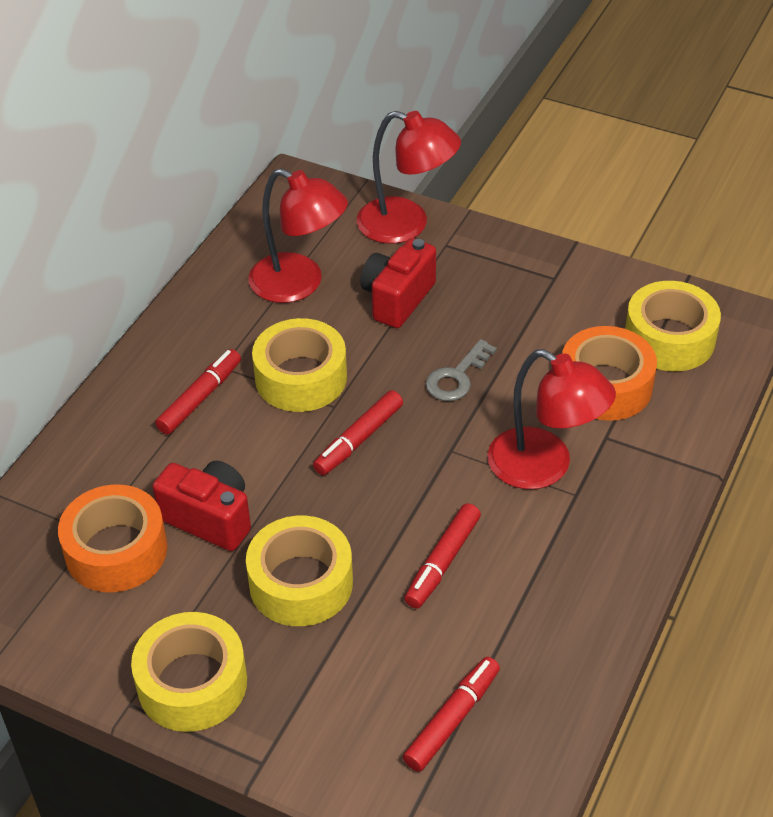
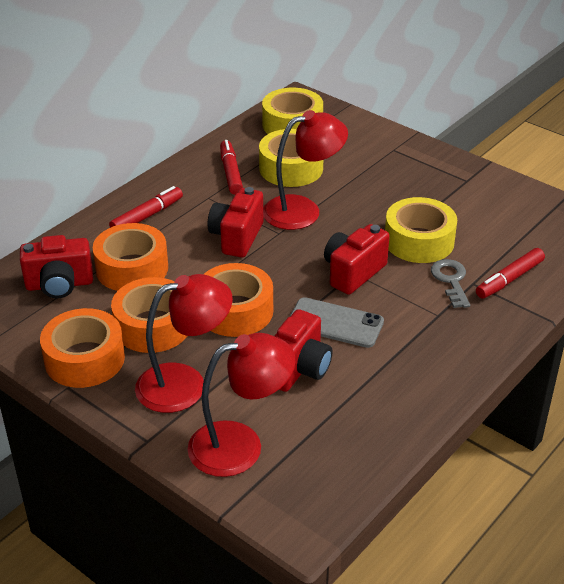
grey phone: 0 -> 1
orange tape: 2 -> 4
red camera: 2 -> 4
red marker: 4 -> 3
yellow tape: 4 -> 3

